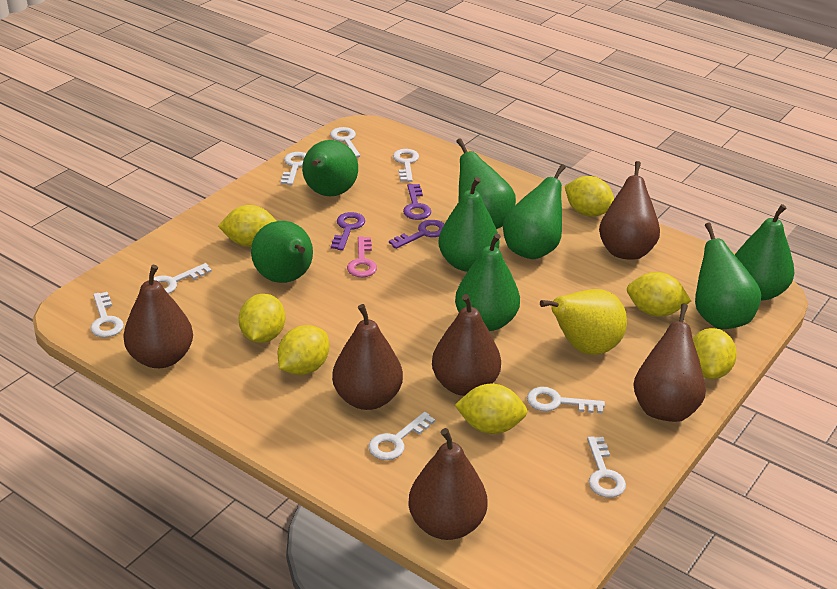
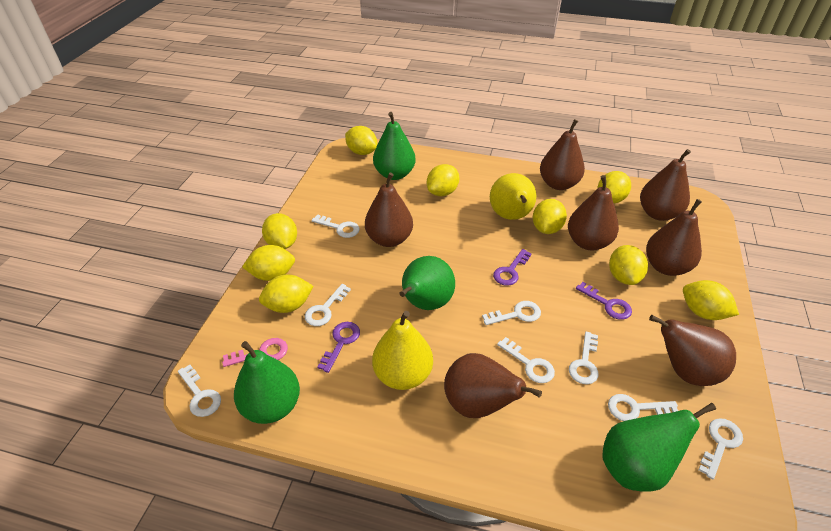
brown pear: 6 -> 7
green pear: 8 -> 4
yellow lemon: 7 -> 9
yellow pear: 1 -> 2

